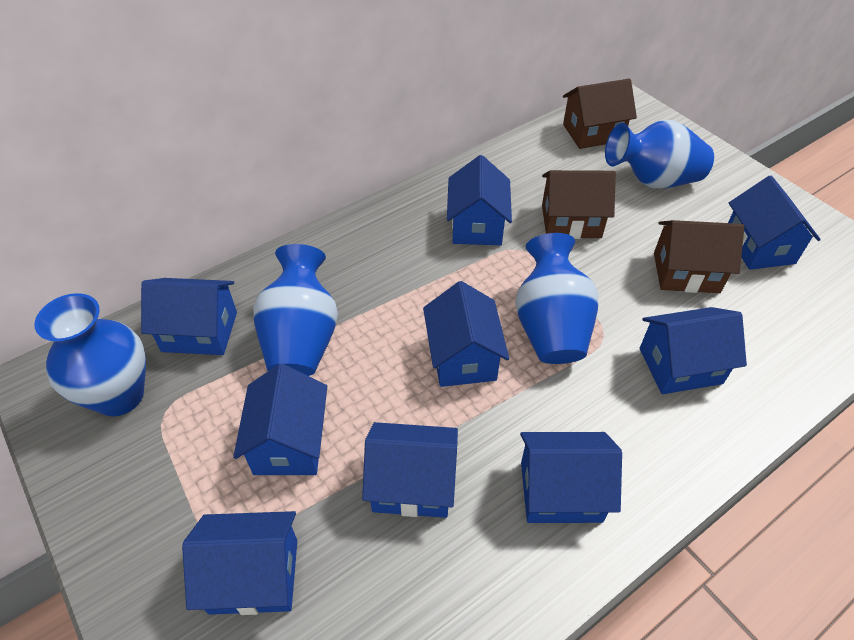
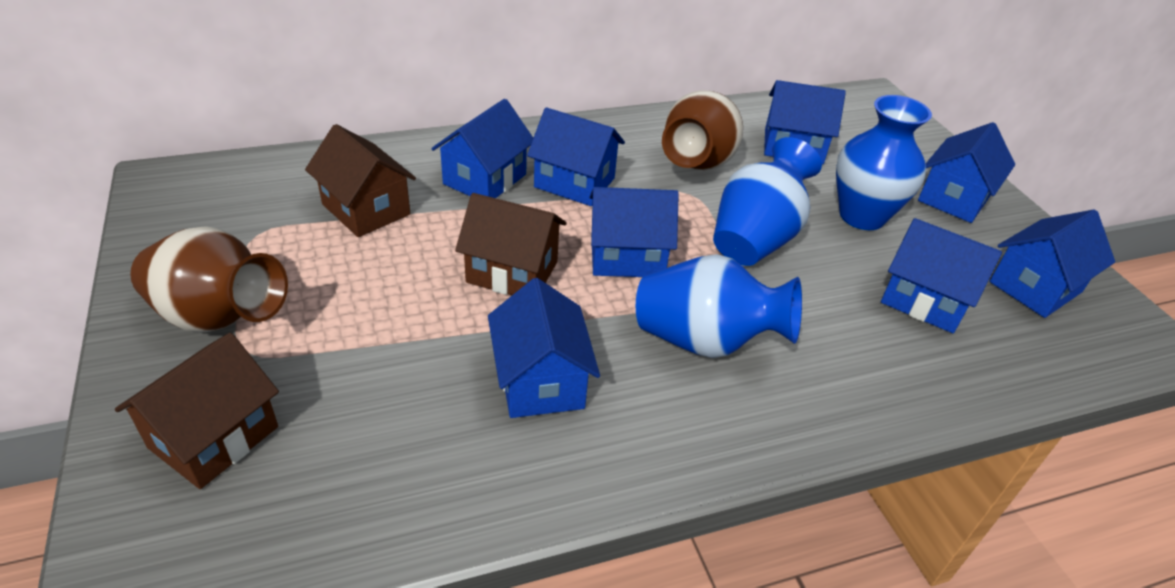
blue house: 9 -> 8
blue vase: 4 -> 3
brown vase: 0 -> 2

